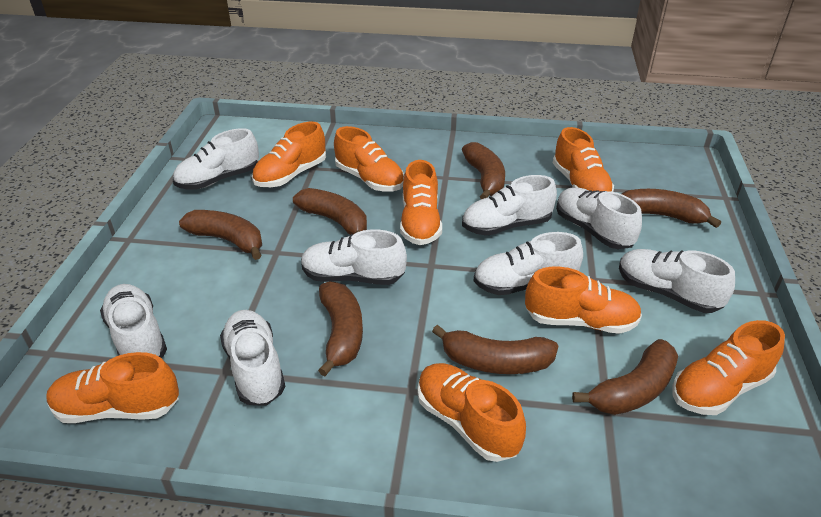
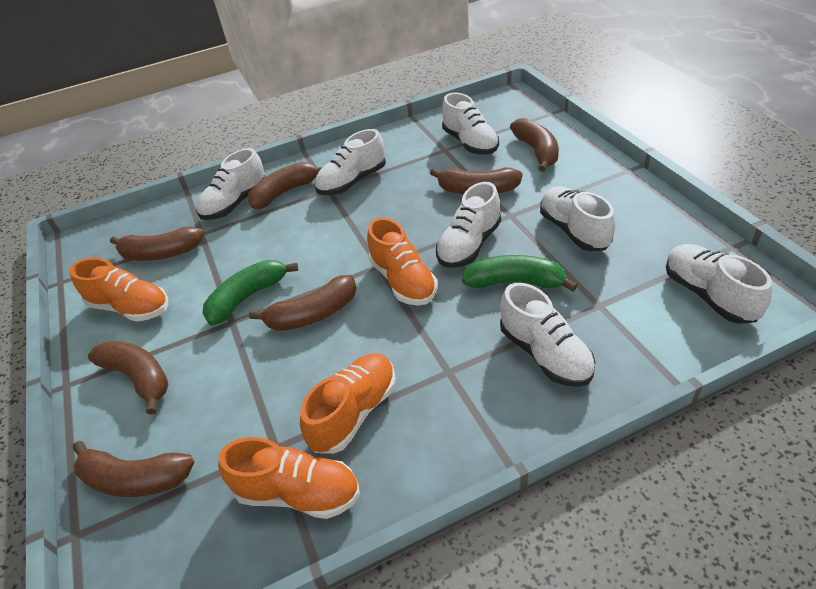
green banana: 0 -> 2
orange shoe: 8 -> 4
white shoe: 8 -> 7

